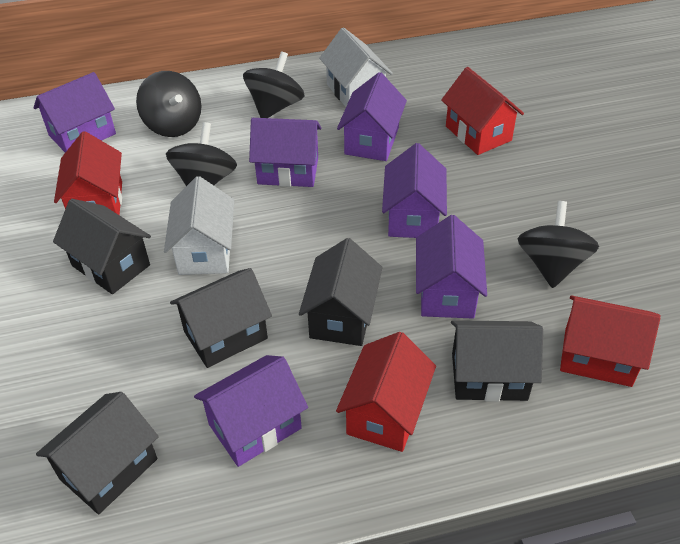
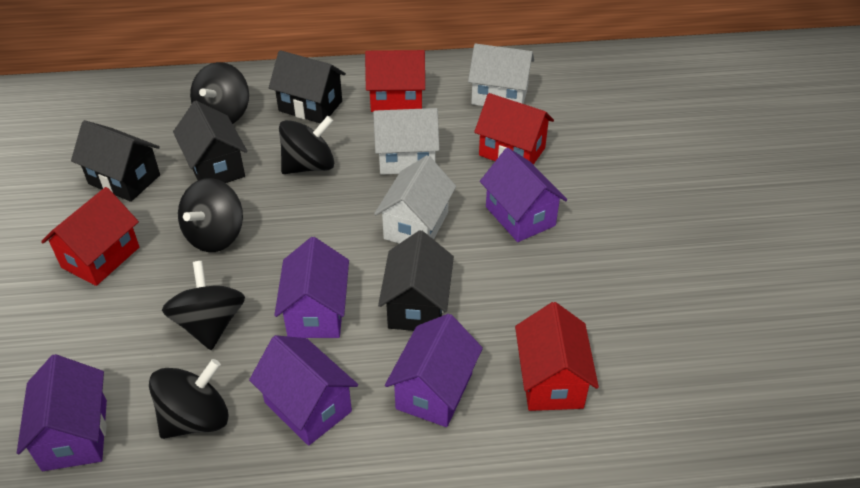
black house: 5 -> 4
black spinning top: 4 -> 5
purple house: 6 -> 5
white house: 2 -> 3

